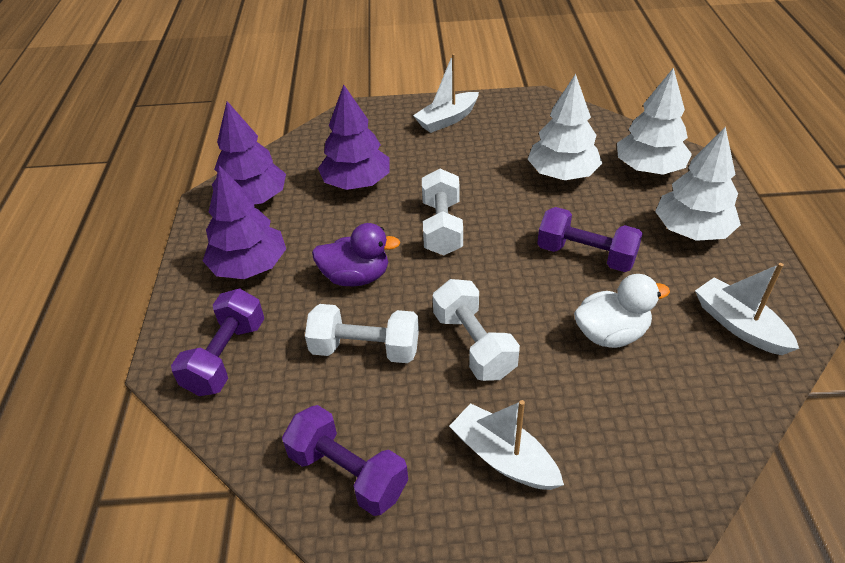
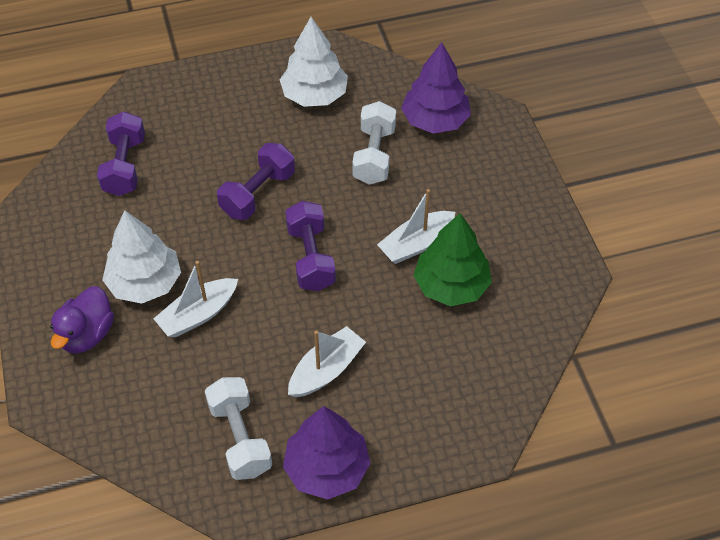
green tree: 0 -> 1
purple tree: 3 -> 2
white duck: 1 -> 0
white dumbbell: 3 -> 2
white tree: 3 -> 2

